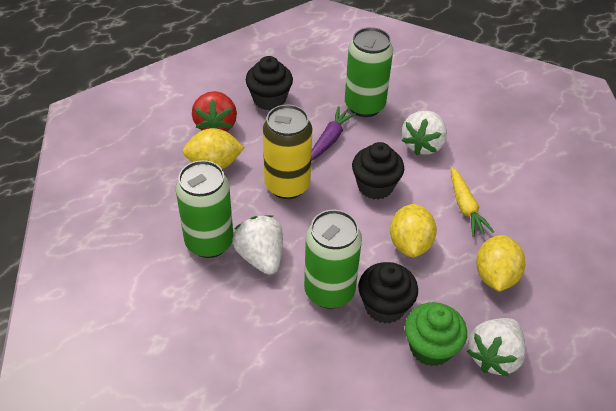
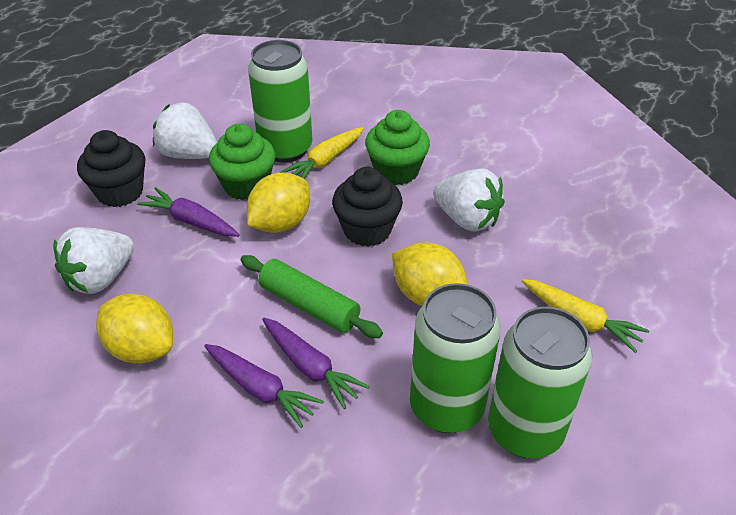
black cupcake: 3 -> 2
green cupcake: 1 -> 2
green rolling pin: 0 -> 1
purple carrot: 1 -> 3
red strawberry: 1 -> 0
yellow can: 1 -> 0
yellow carrot: 1 -> 2

